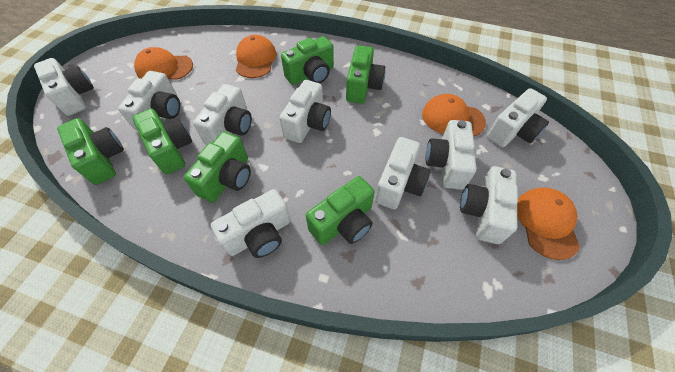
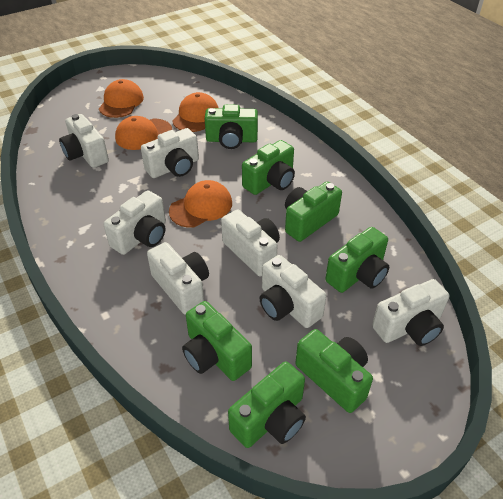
green camera: 6 -> 7
white camera: 9 -> 7

